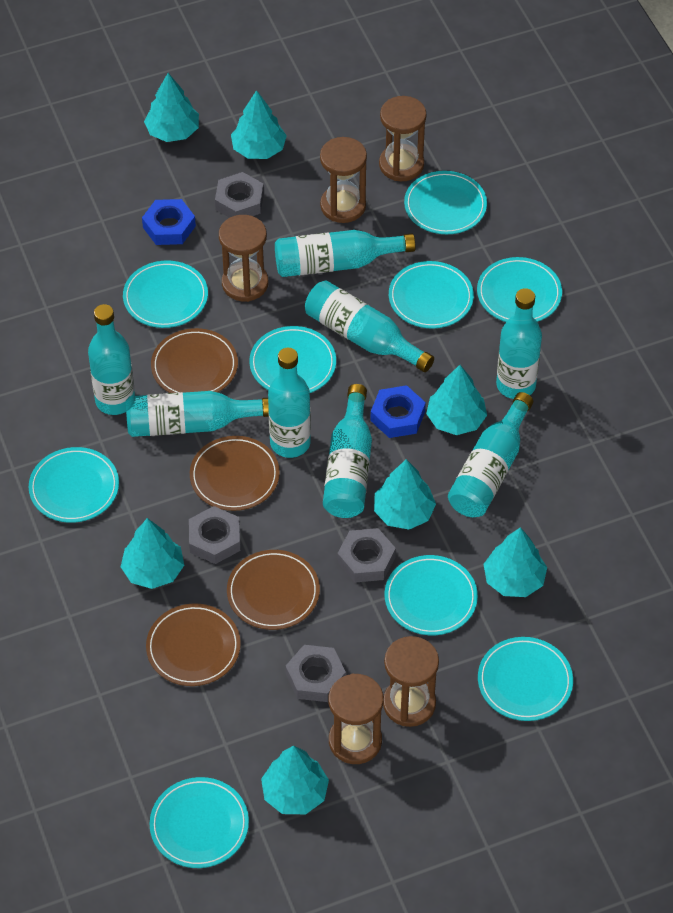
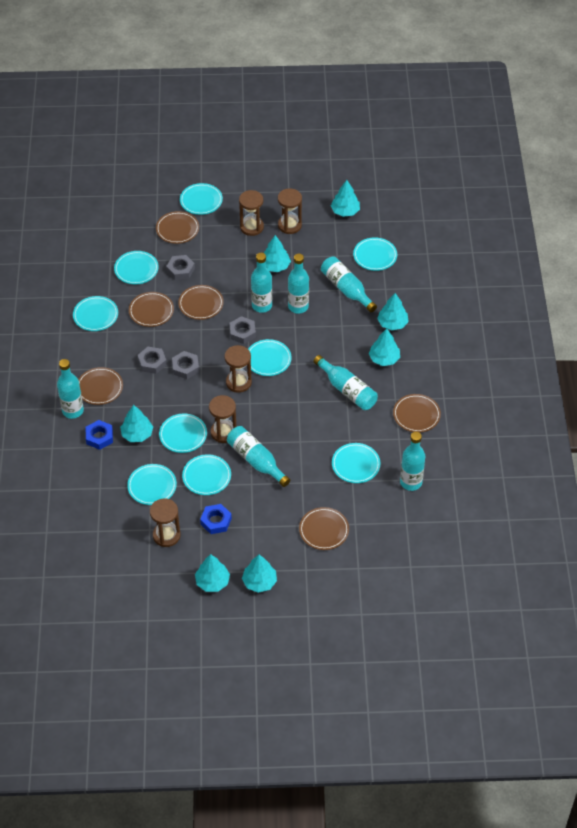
brown plate: 4 -> 6
turquoise bottle: 8 -> 7

